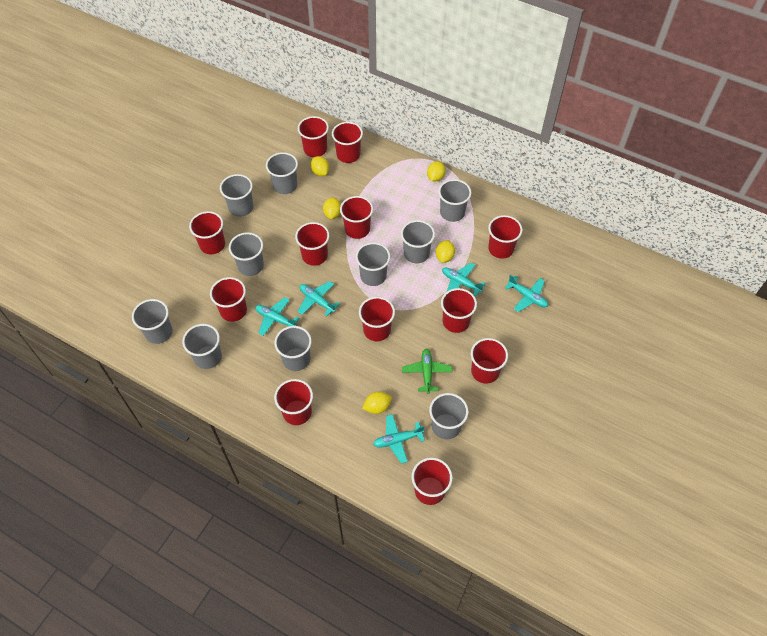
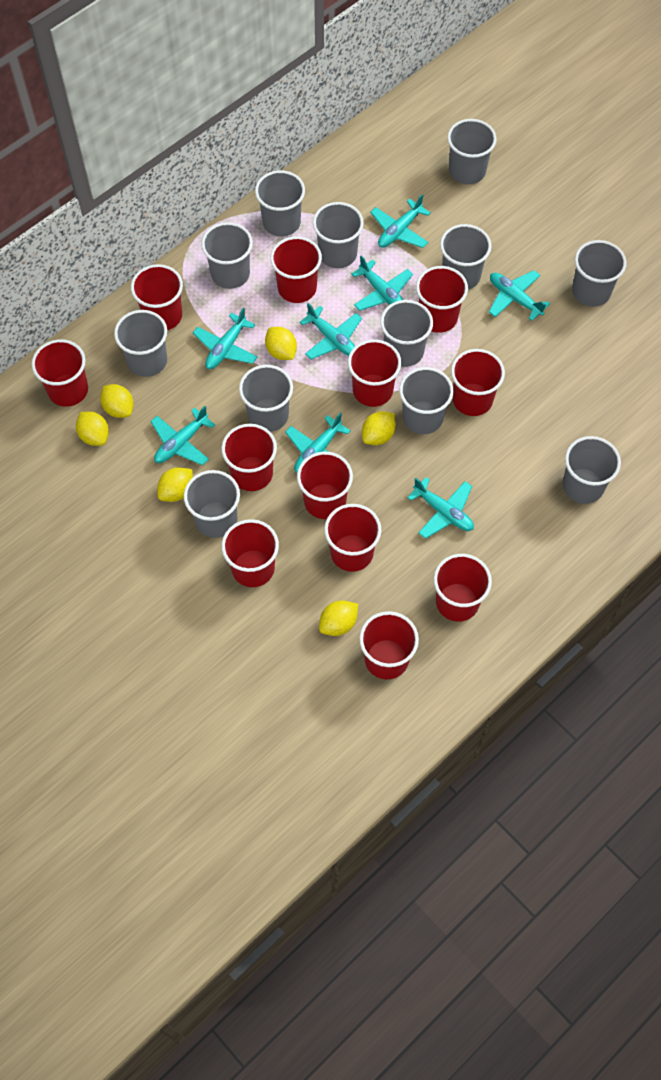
green plane: 1 -> 0
grey cup: 10 -> 12
turquoise plane: 5 -> 8
yellow lemon: 5 -> 6

